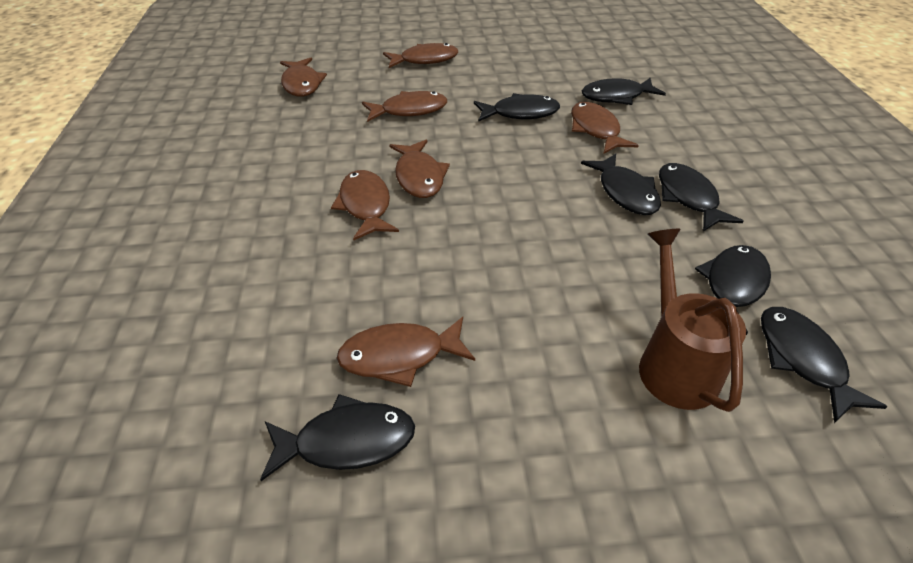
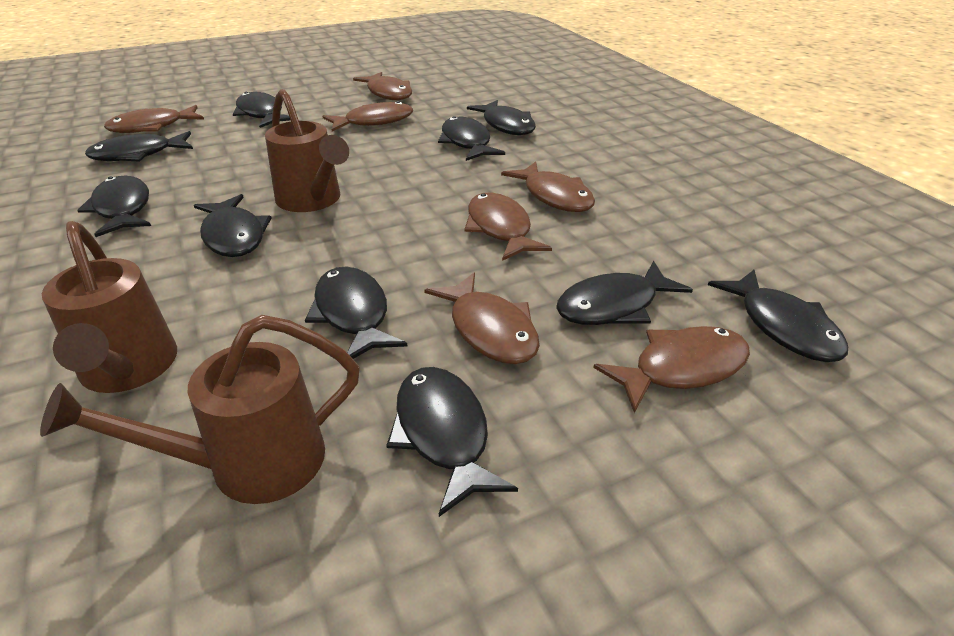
black fish: 7 -> 10
brown watering can: 1 -> 3

